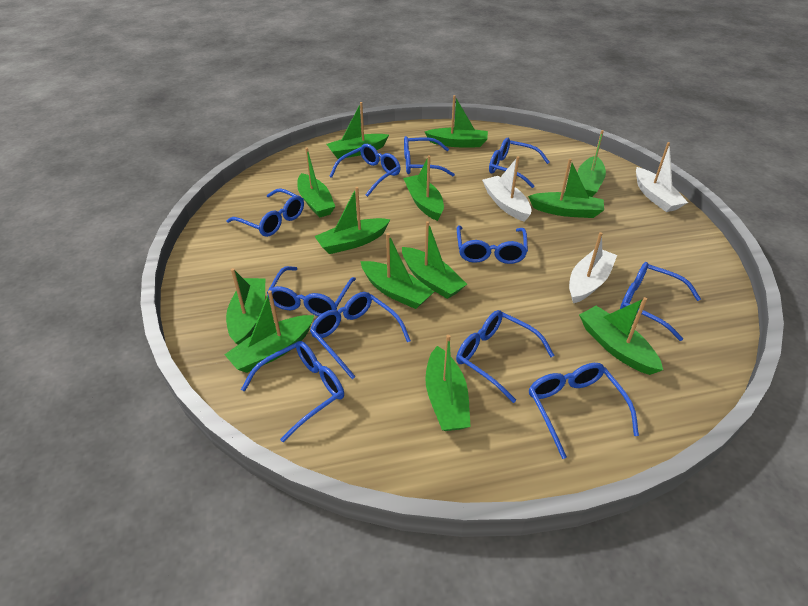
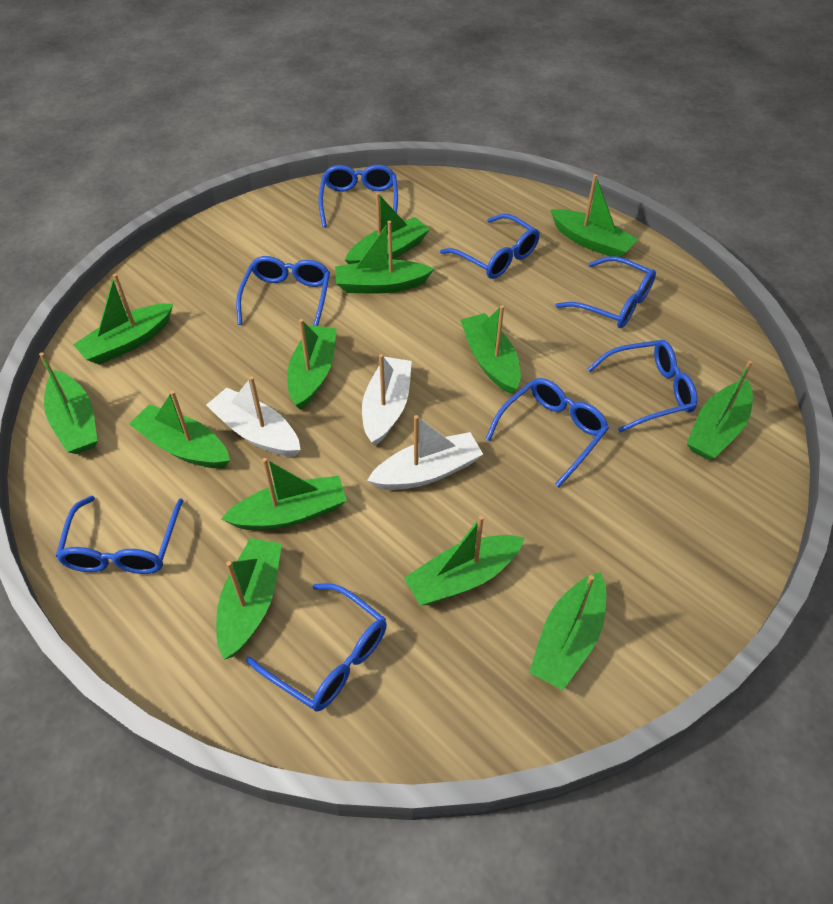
blue glasses: 11 -> 8

